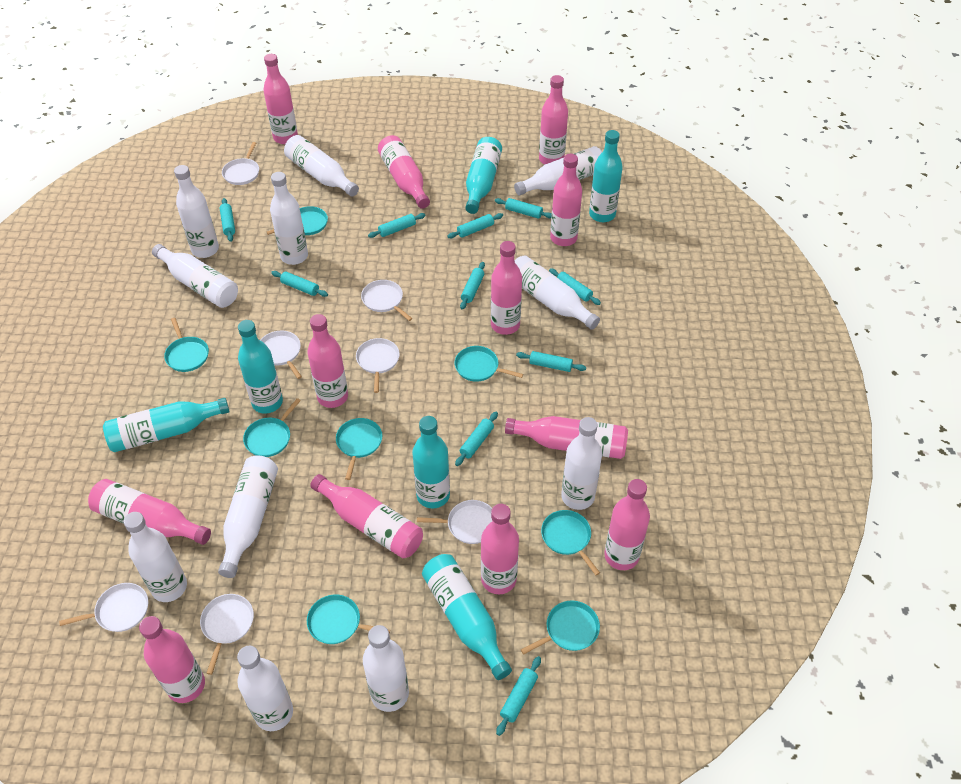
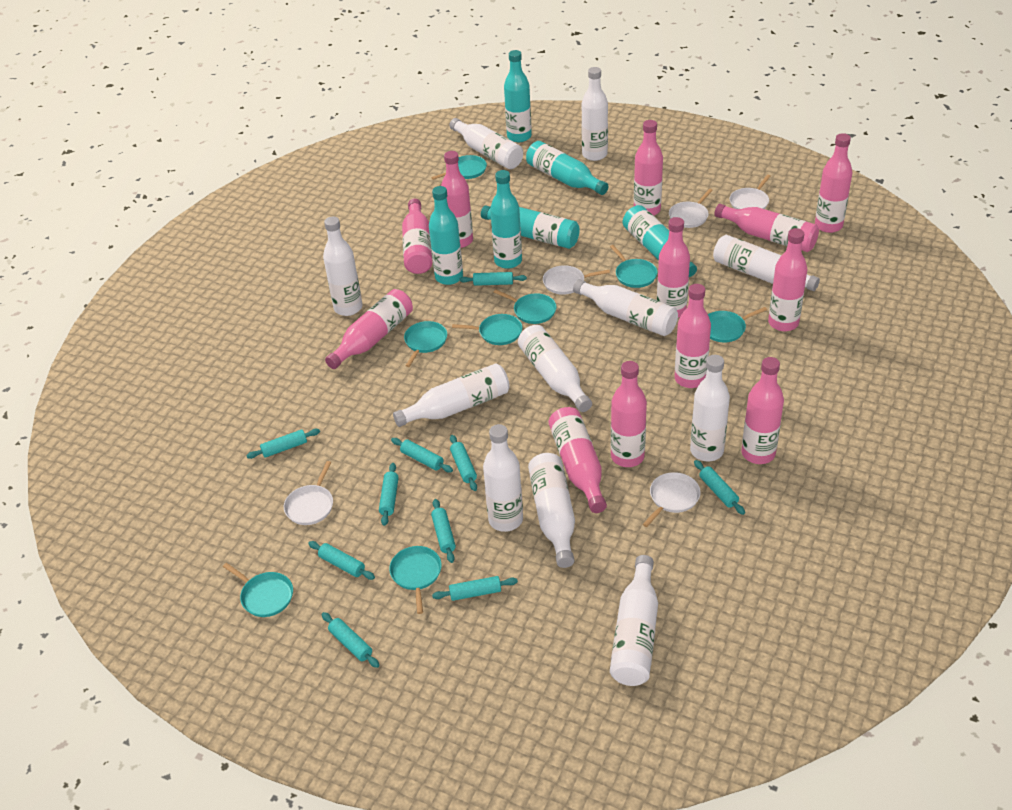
white pan: 7 -> 5

